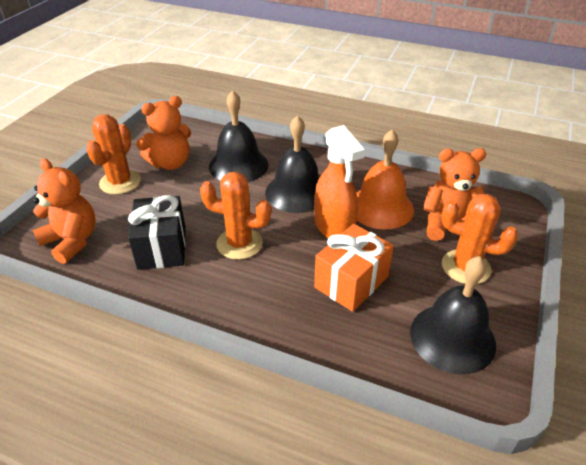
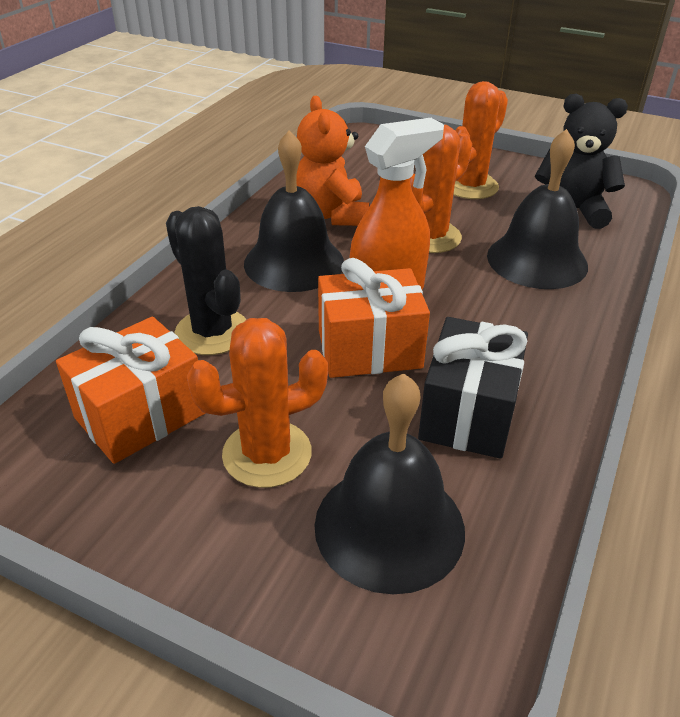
black cactus: 0 -> 1
black teddy bear: 0 -> 1
orange bell: 1 -> 0
orange gift: 1 -> 2
orange teddy bear: 3 -> 1

